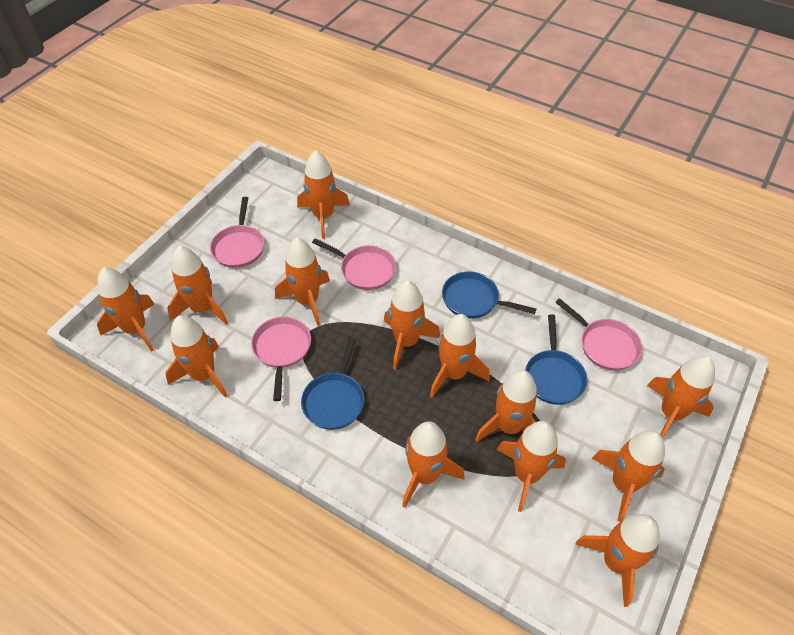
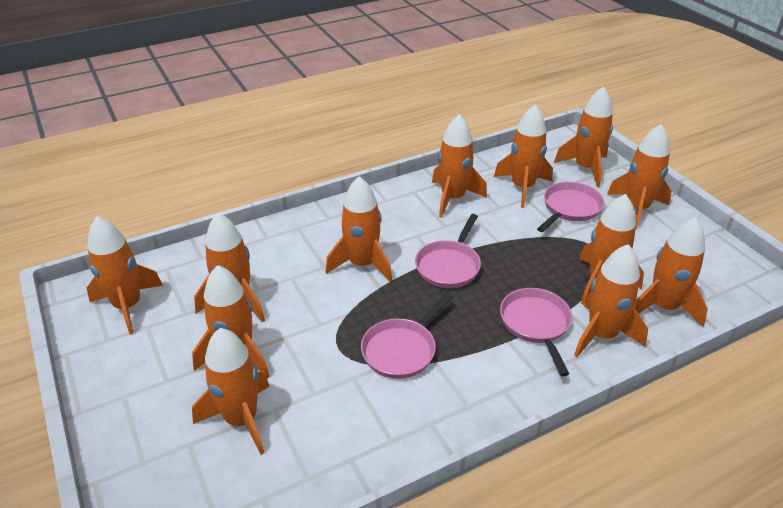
blue pan: 3 -> 0
orange rocket: 13 -> 12

